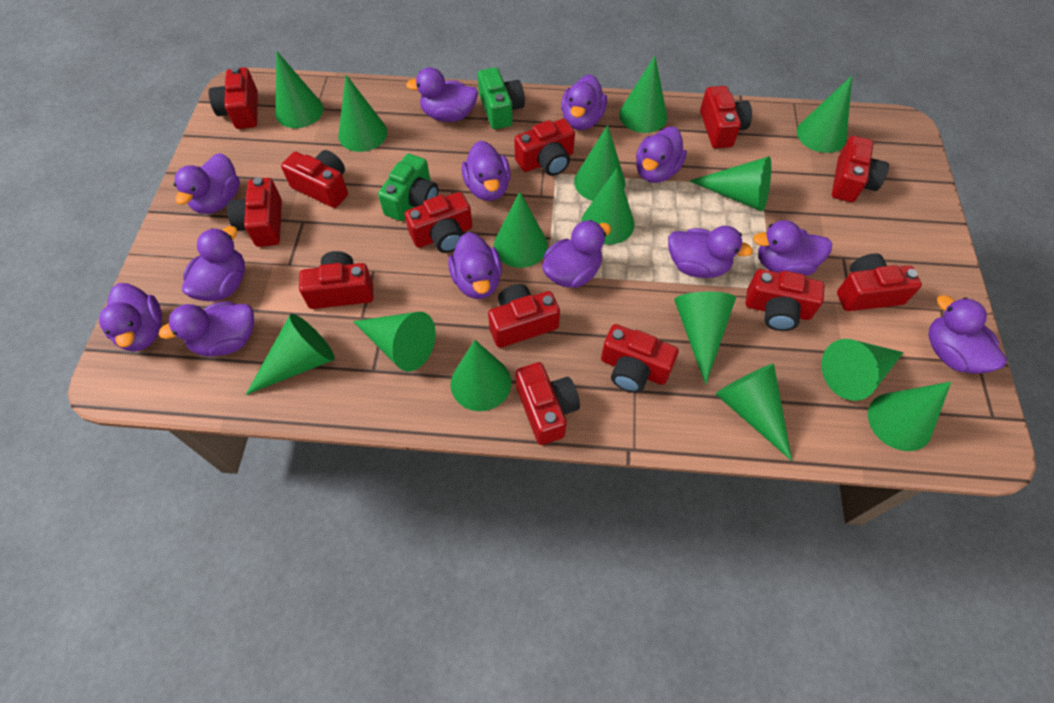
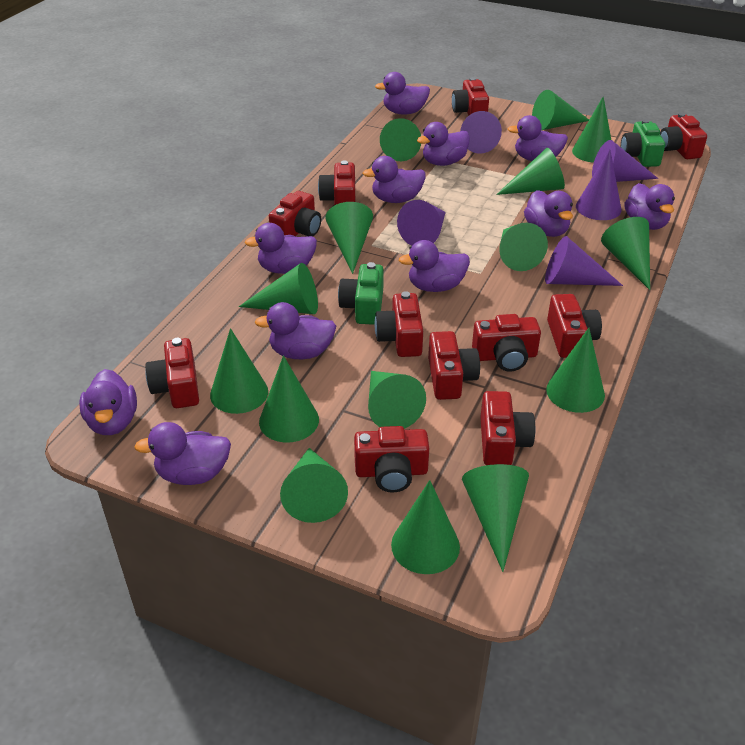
purple cone: 0 -> 5
purple duck: 13 -> 11
red camera: 13 -> 11

